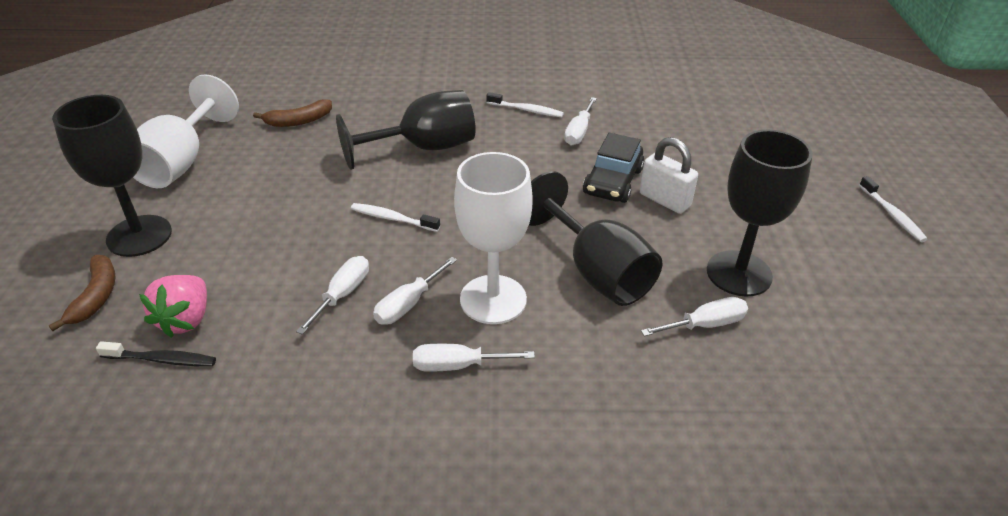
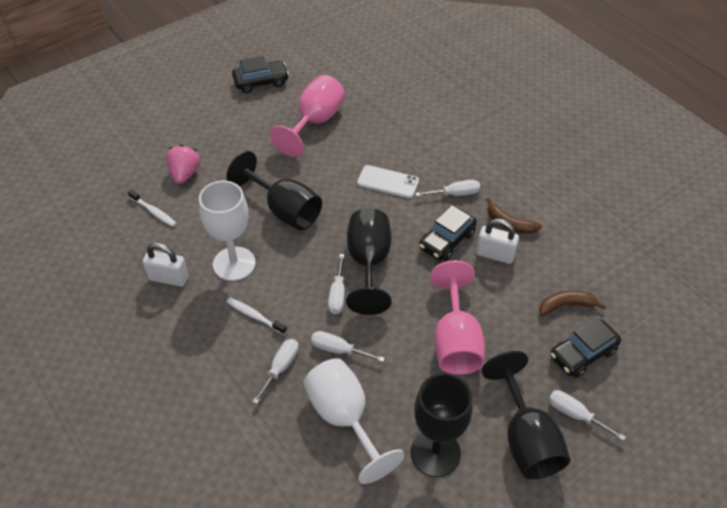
black car: 1 -> 3
black toothbrush: 1 -> 0
pink goblet: 0 -> 2
white padlock: 1 -> 2
white phone: 0 -> 1
white toothbrush: 3 -> 2

